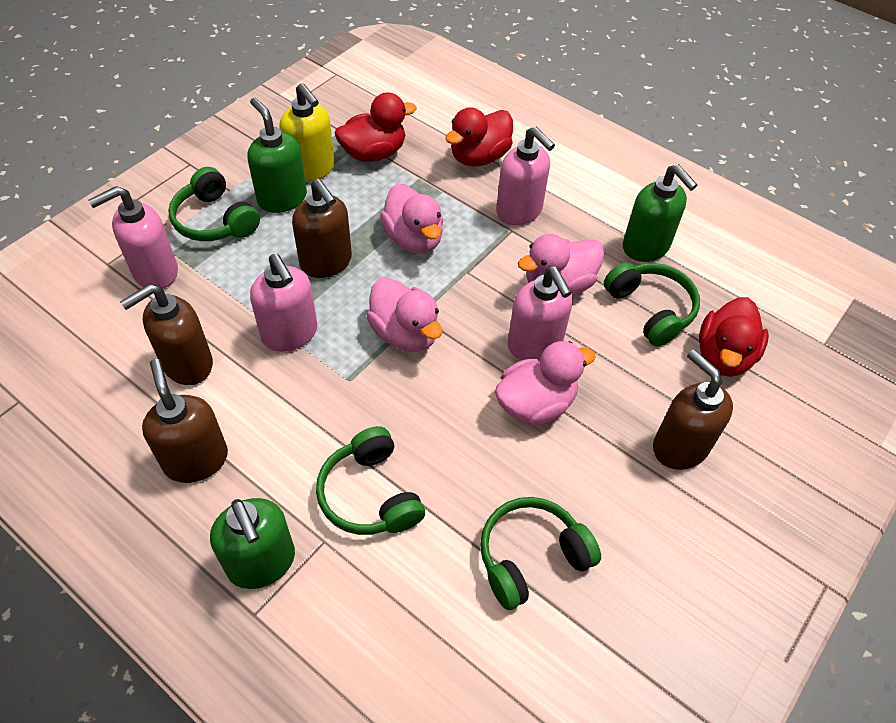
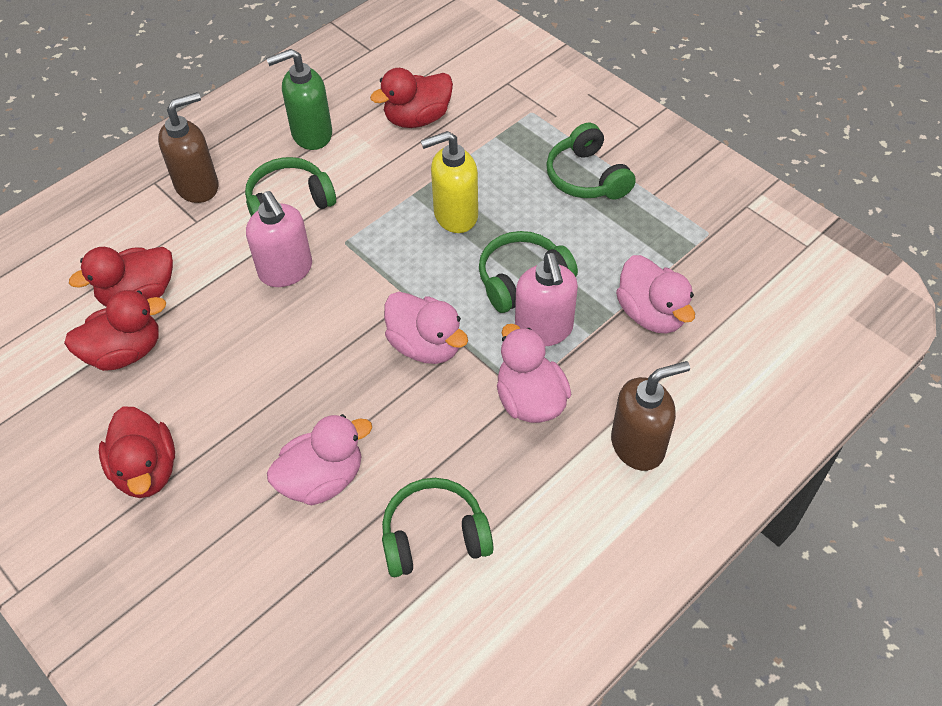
brown soap dispenser: 4 -> 2
green soap dispenser: 3 -> 1
pink soap dispenser: 4 -> 2
red duck: 3 -> 4

